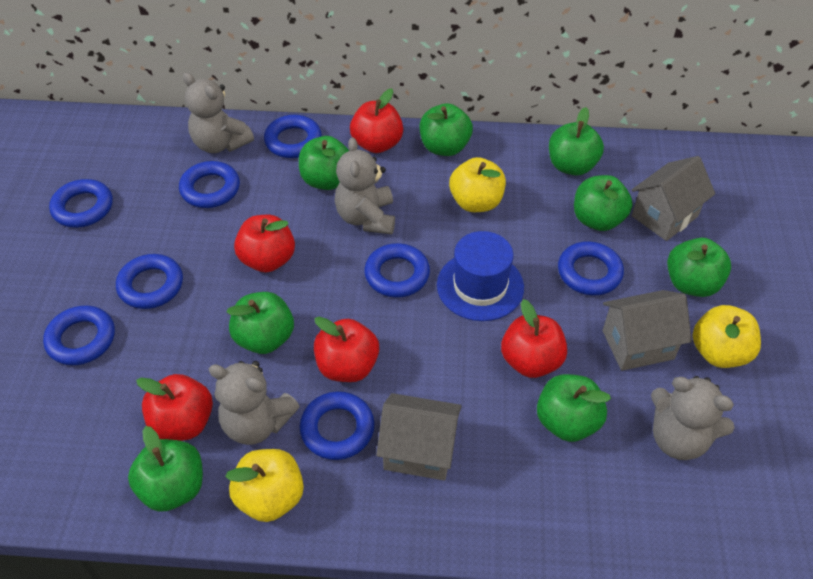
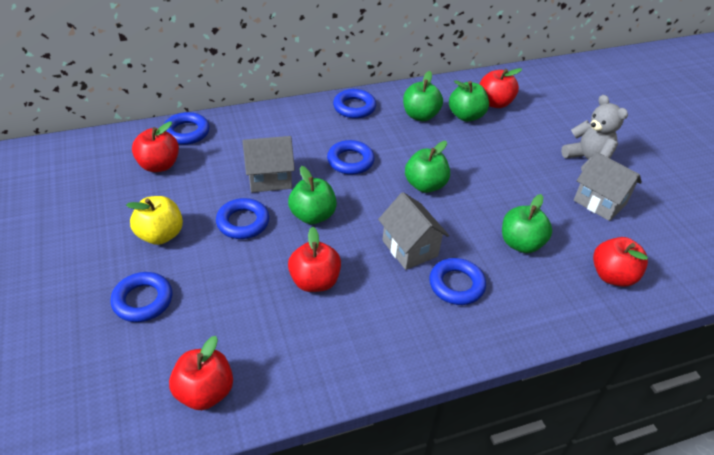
blue hat: 1 -> 0
blue ring: 8 -> 6
green apple: 8 -> 5
grey teddy bear: 4 -> 1
yellow apple: 3 -> 1

